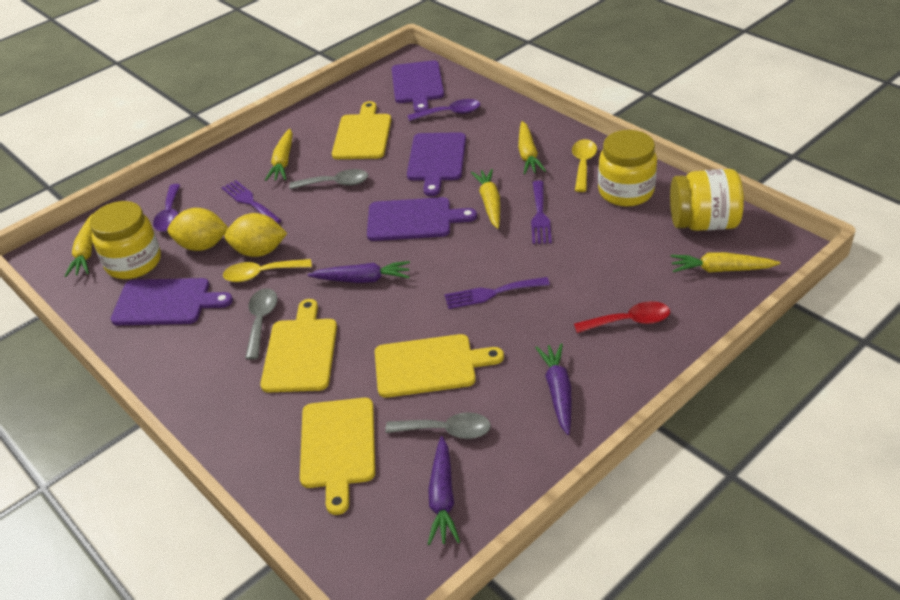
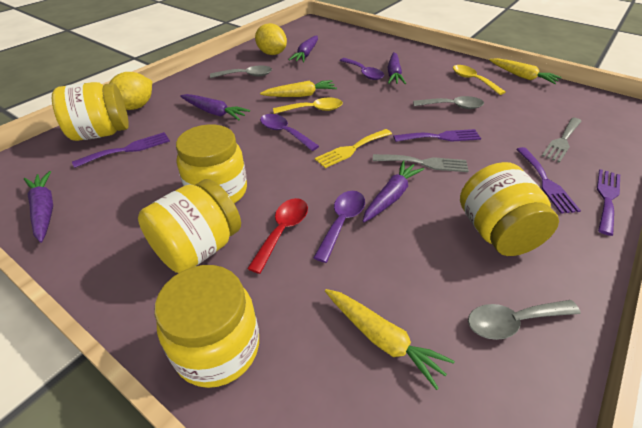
grey fork: 0 -> 2
purple carrot: 3 -> 5
purple cutting board: 4 -> 0
purple fork: 3 -> 4
purple spoon: 2 -> 3
yellow carrot: 5 -> 3
yellow cutting board: 4 -> 0
yellow fork: 0 -> 1
yellow jar: 3 -> 5

